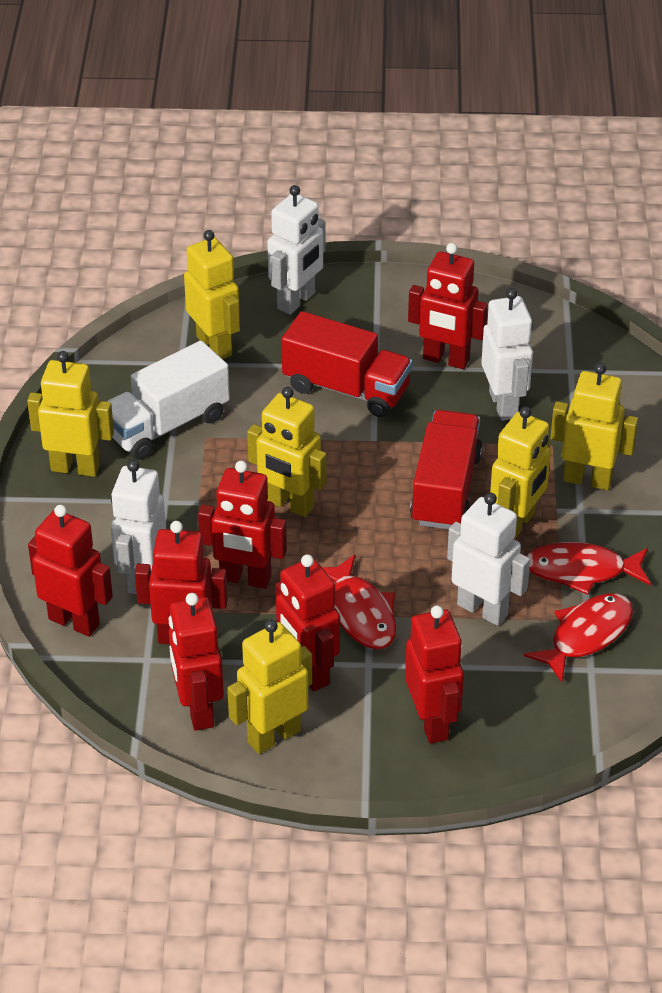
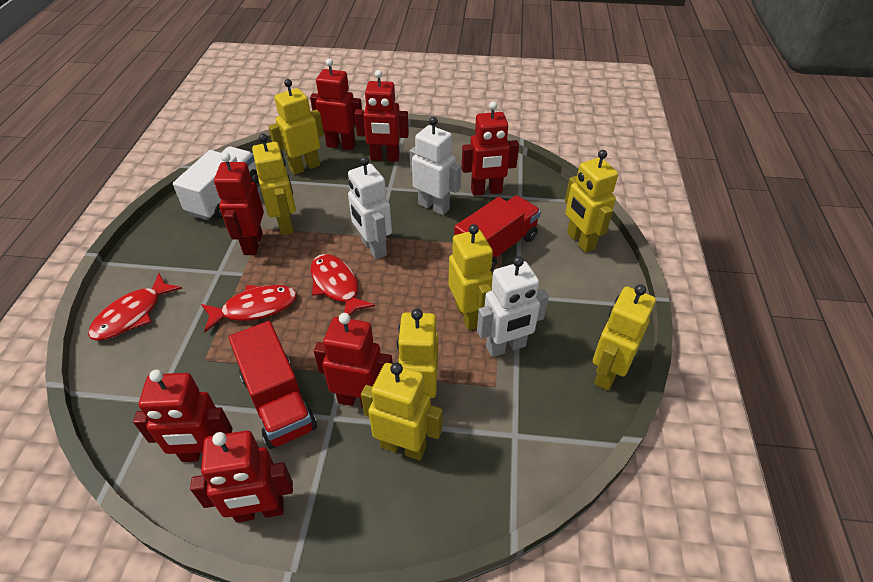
white robot: 4 -> 3
yellow robot: 6 -> 7

